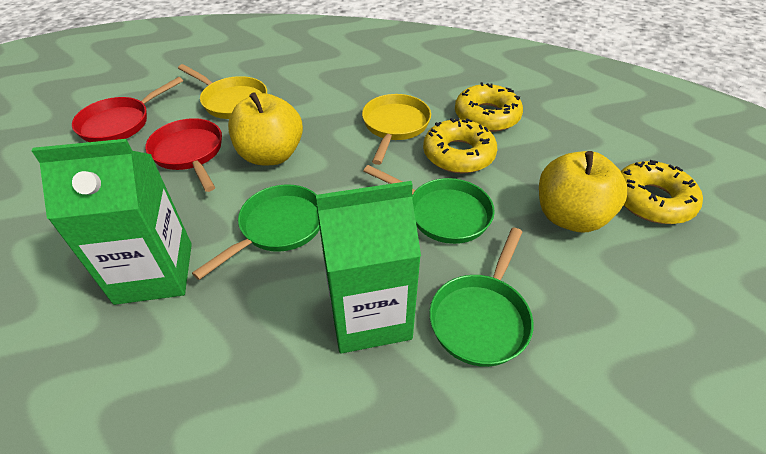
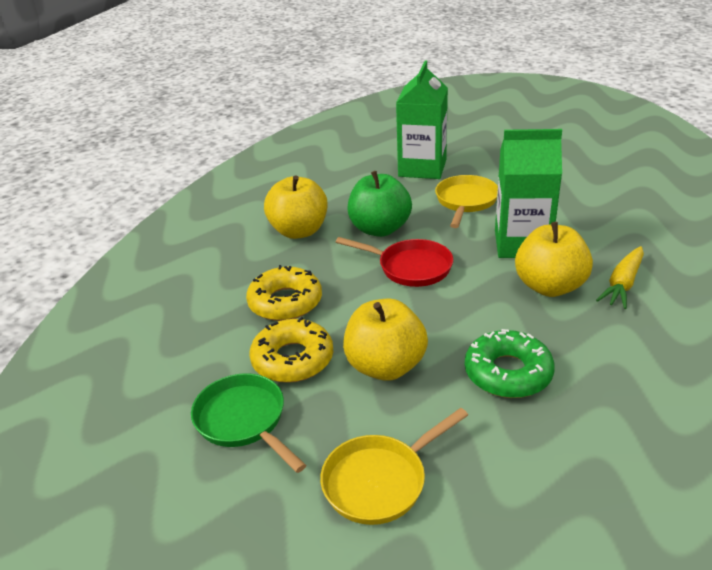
green apple: 0 -> 1
green donut: 0 -> 1
green pan: 3 -> 1
red pan: 2 -> 1
yellow apple: 2 -> 3
yellow carrot: 0 -> 1
yellow donut: 3 -> 2

